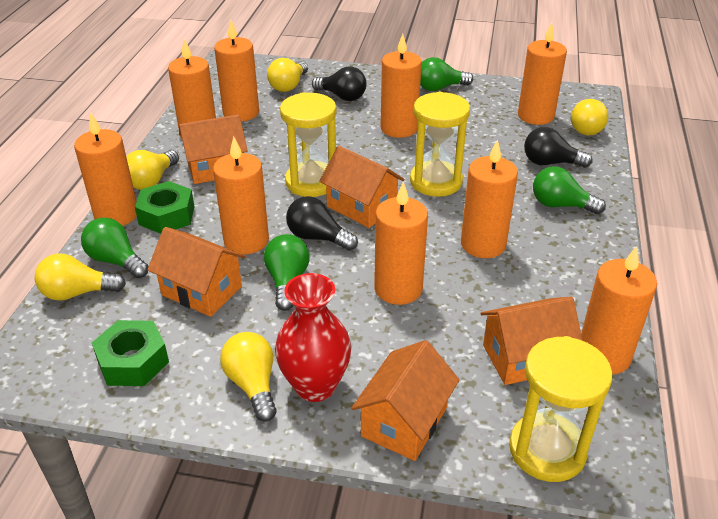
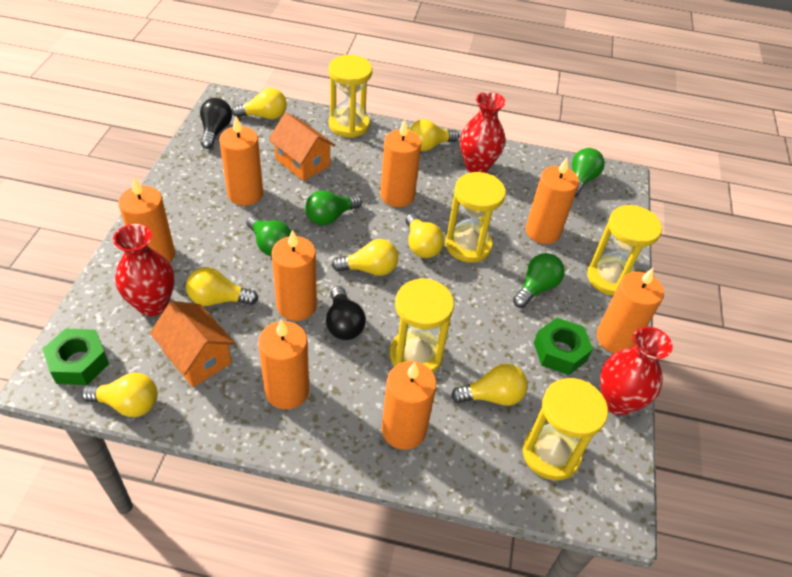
black light bulb: 3 -> 2
orange candle: 9 -> 8
orange house: 5 -> 2
red vase: 1 -> 3
yellow hourglass: 3 -> 5
yellow light bulb: 5 -> 7

